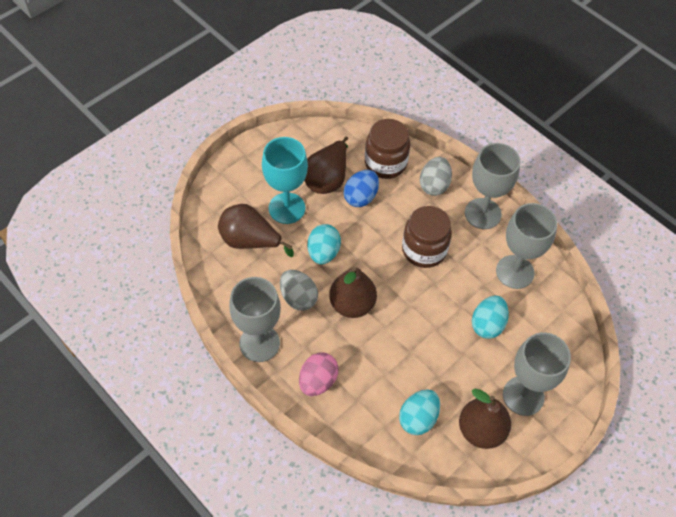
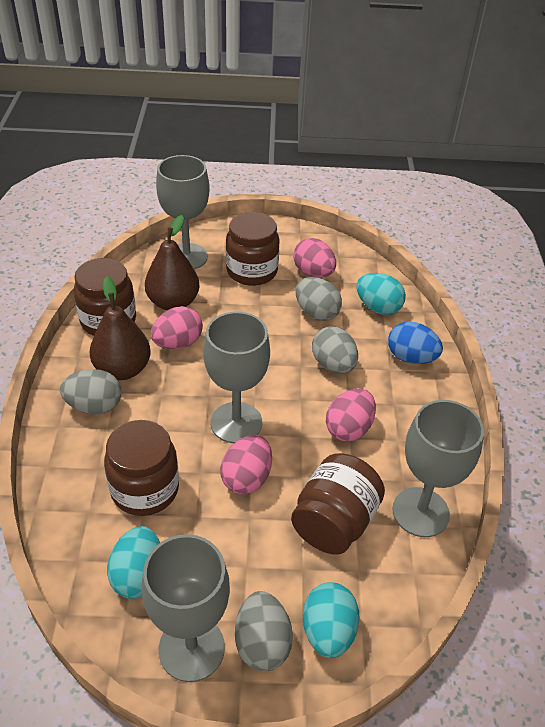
brown jar: 2 -> 4
brown pear: 4 -> 2
grey egg: 2 -> 4
pink egg: 1 -> 4
turquoise goblet: 1 -> 0

